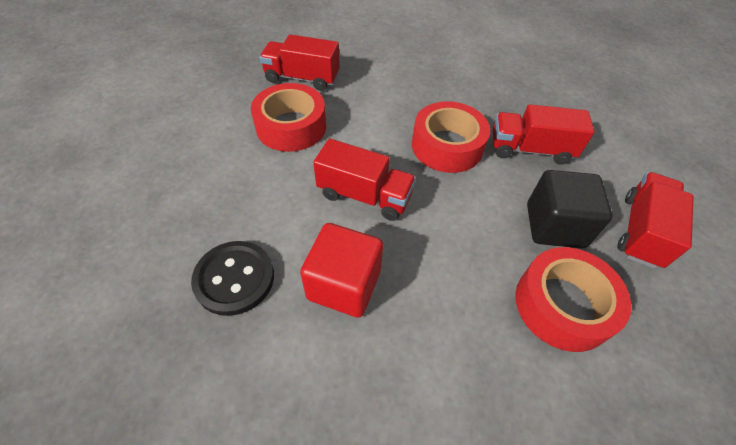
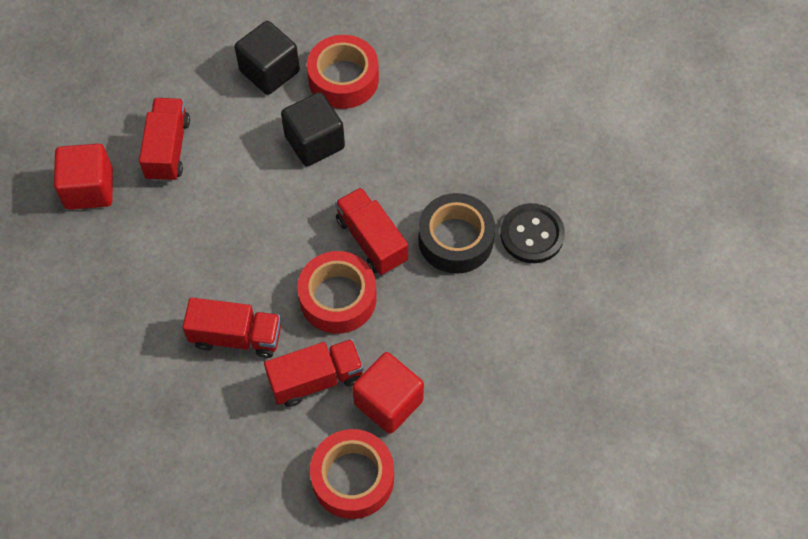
black cube: 1 -> 2
black tape: 0 -> 1
red cube: 1 -> 2

